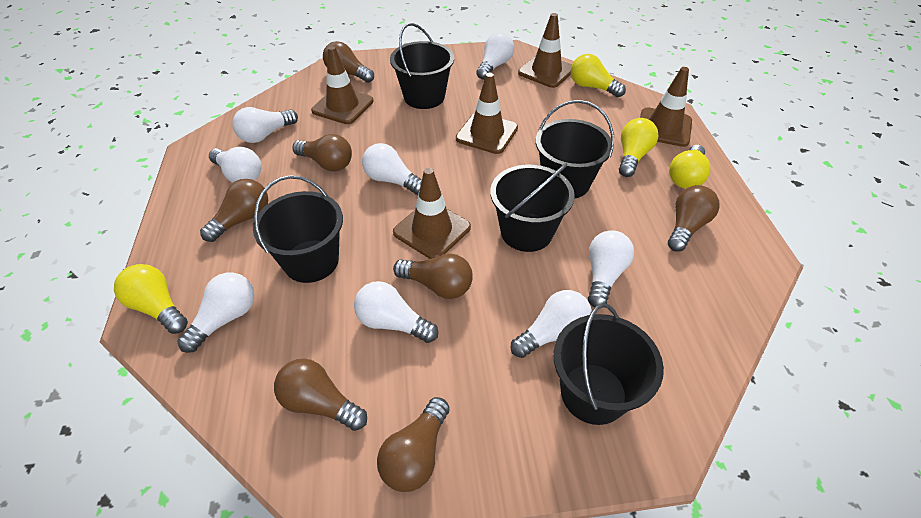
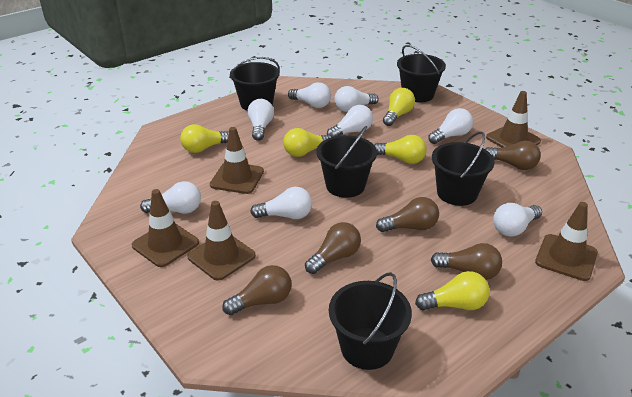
brown light bulb: 7 -> 5
yellow light bulb: 4 -> 5

